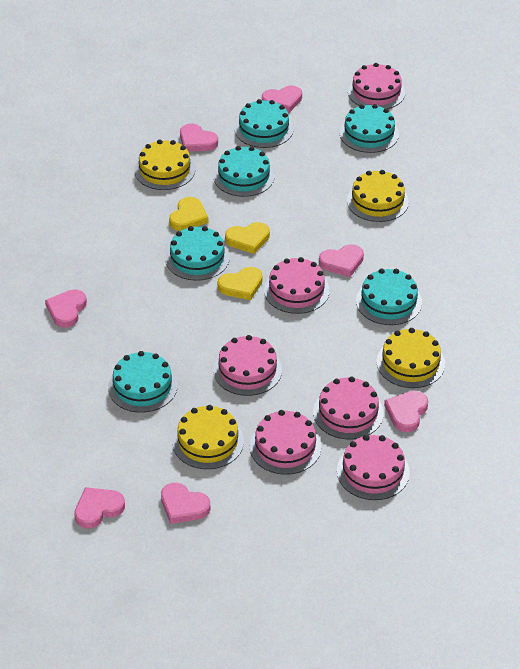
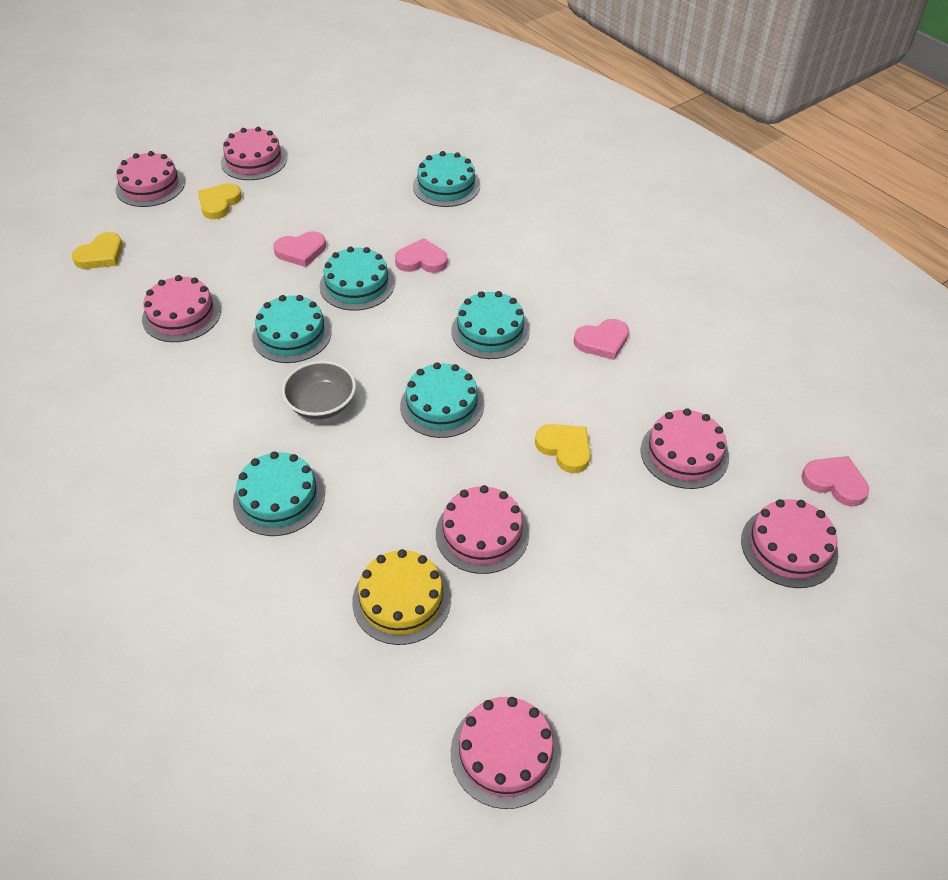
grey bowl: 0 -> 1
pink cake: 6 -> 7
pink heart: 7 -> 4
yellow cake: 4 -> 1

